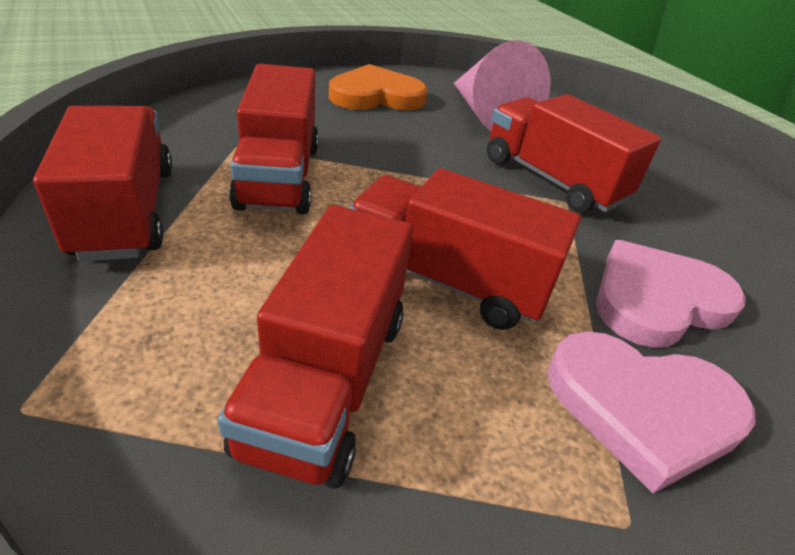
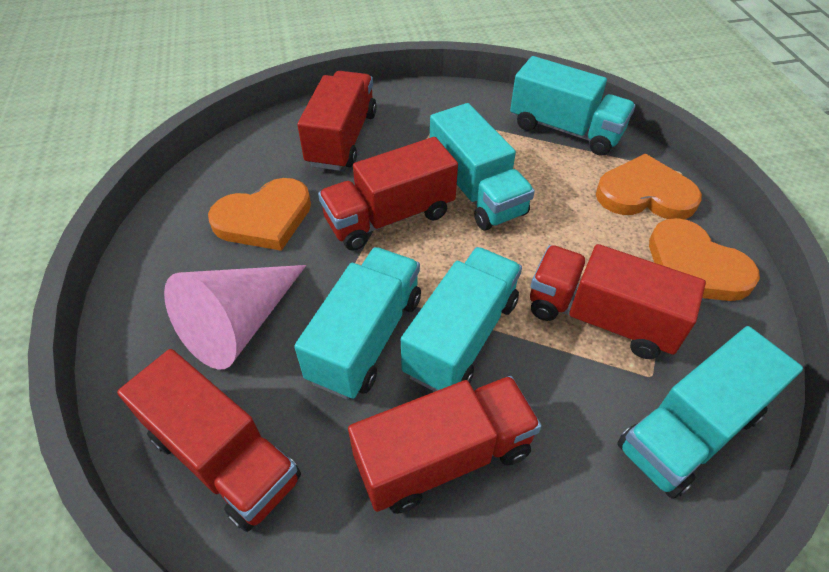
orange heart: 1 -> 3
pink heart: 2 -> 0
turquoise truck: 0 -> 5

